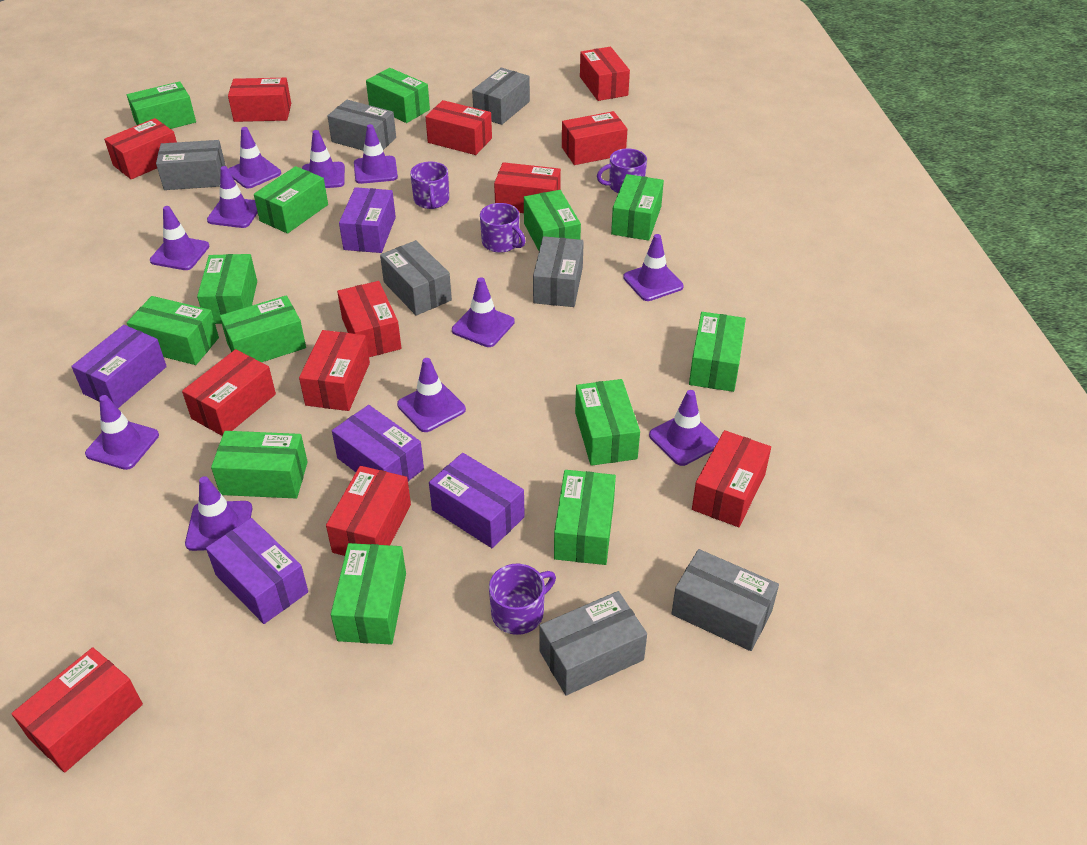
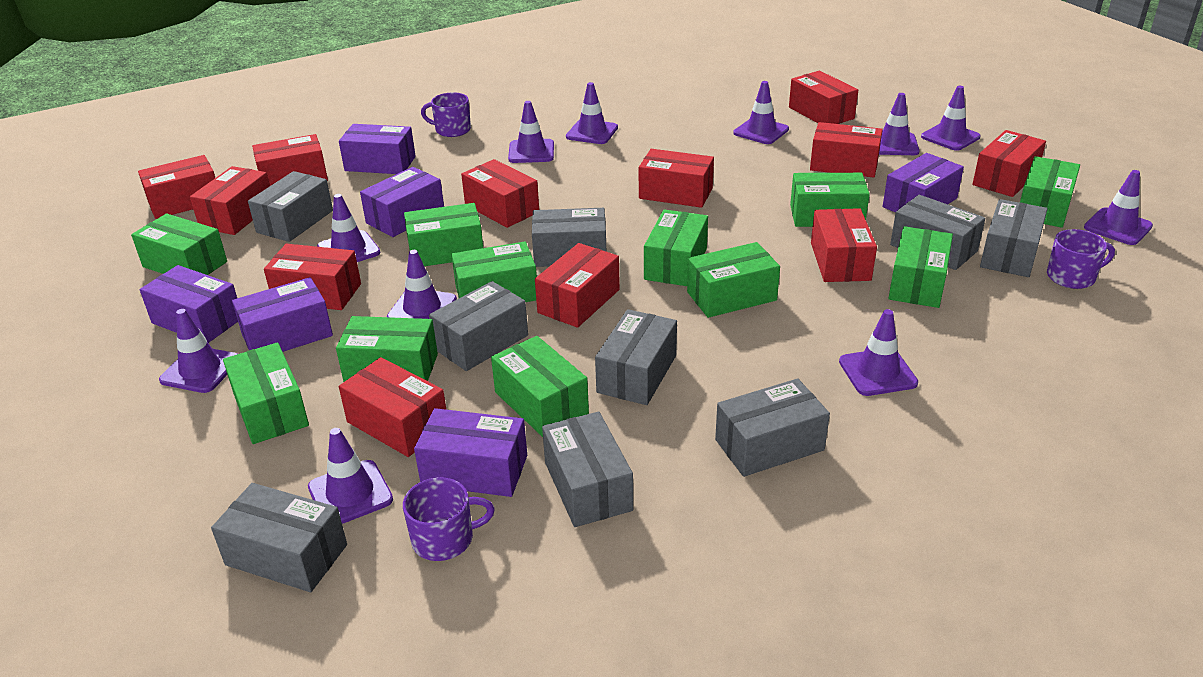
green box: 13 -> 11
grey box: 7 -> 9
purple box: 5 -> 6
purple mug: 4 -> 3

